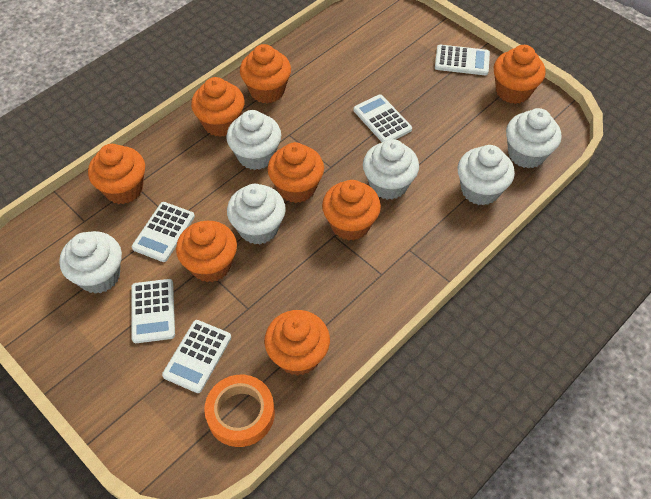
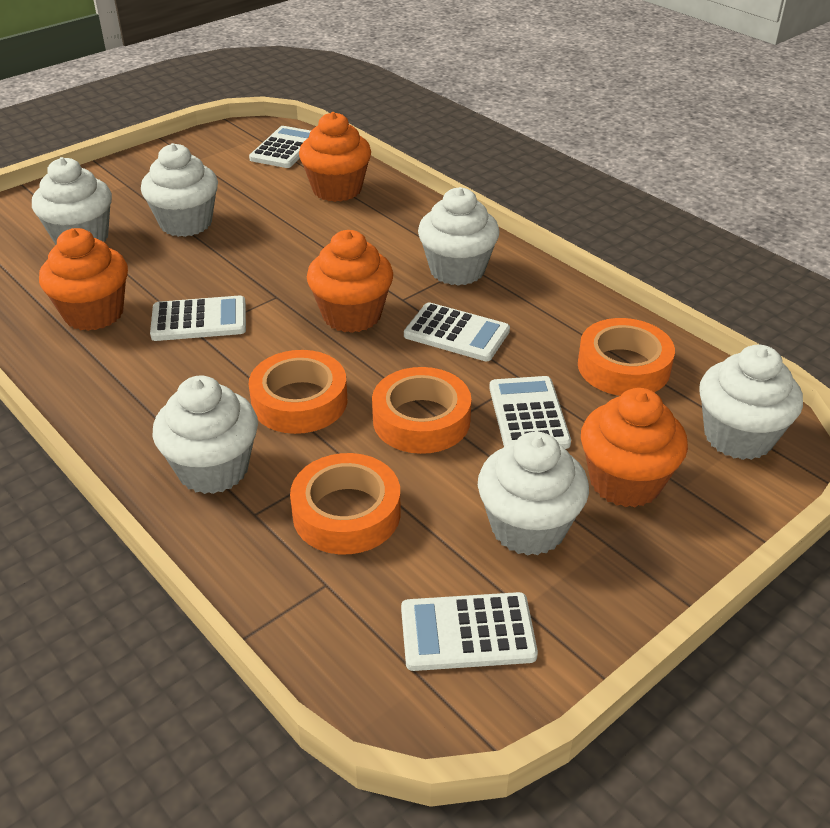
orange cupcake: 8 -> 4
orange tape: 1 -> 4

